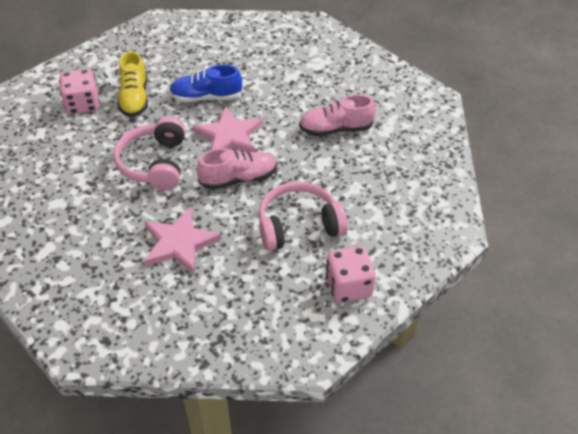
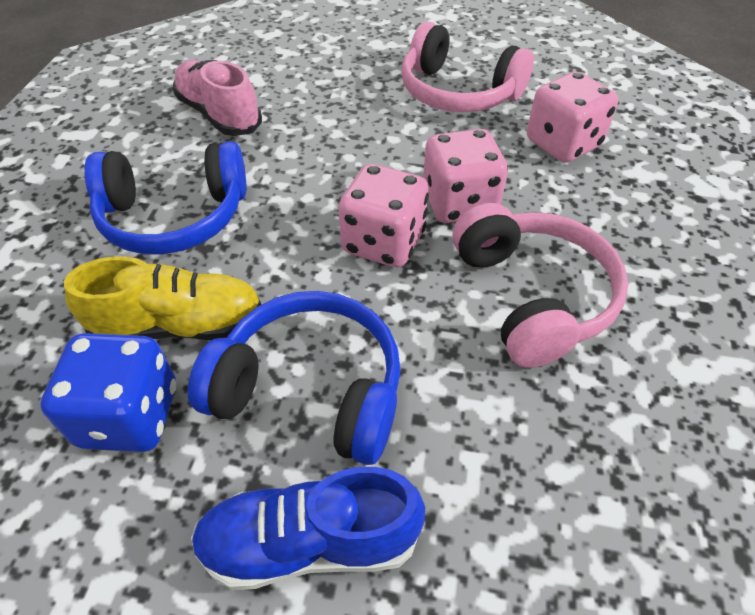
blue dice: 0 -> 1
blue headphones: 0 -> 2
pink dice: 2 -> 3
pink shoe: 2 -> 1
pink star: 2 -> 0

